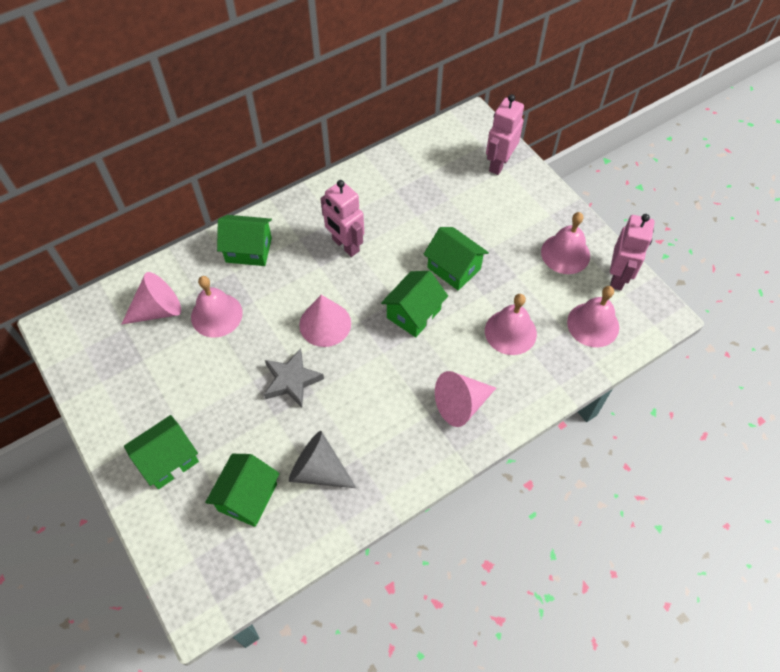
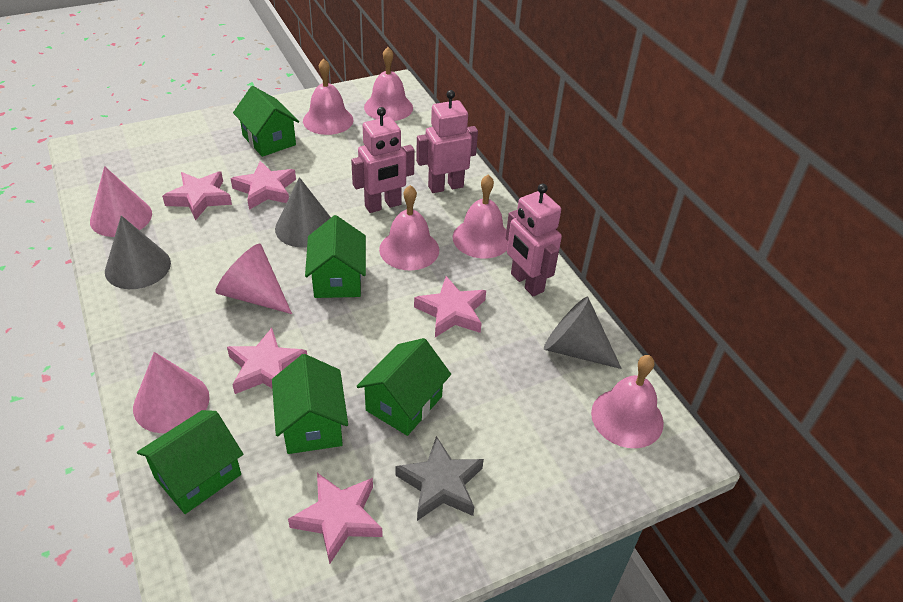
grey cone: 1 -> 3
pink bell: 4 -> 5
pink star: 0 -> 5

